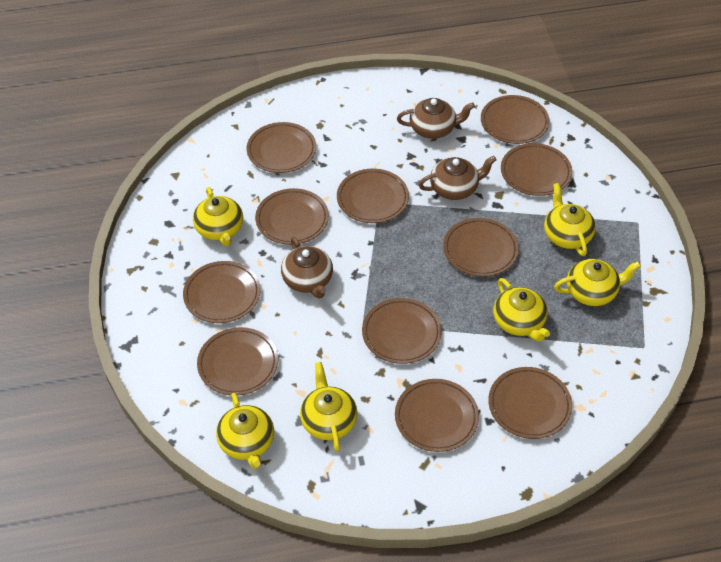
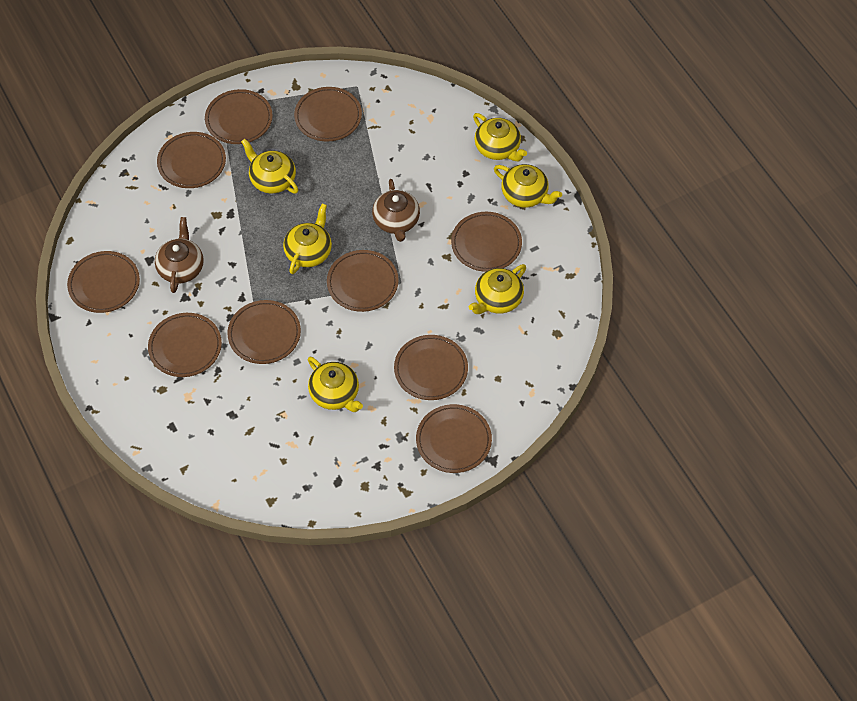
brown plate: 11 -> 10
brown teapot: 3 -> 2

